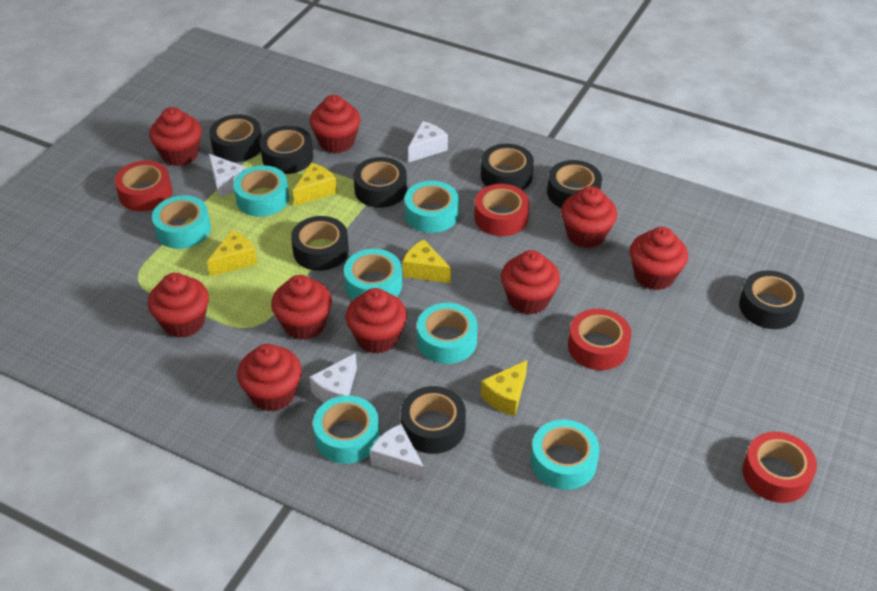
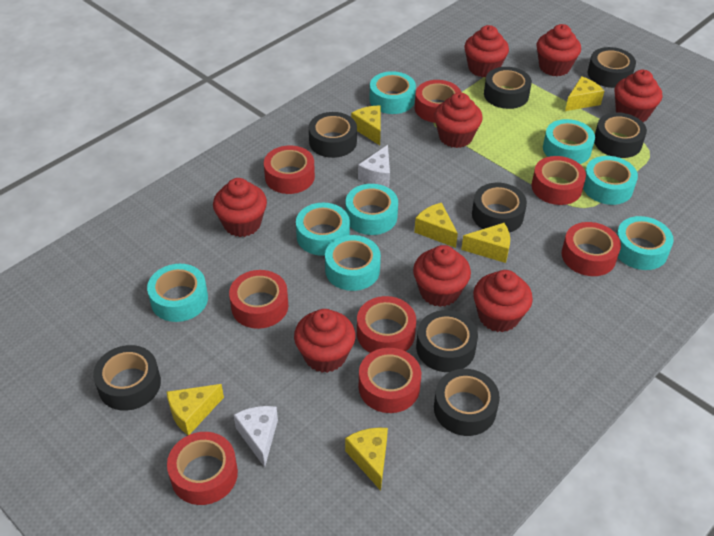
red cupcake: 9 -> 8
red tape: 4 -> 8
turquoise tape: 7 -> 8
white cheese: 4 -> 2
yellow cheese: 4 -> 6

